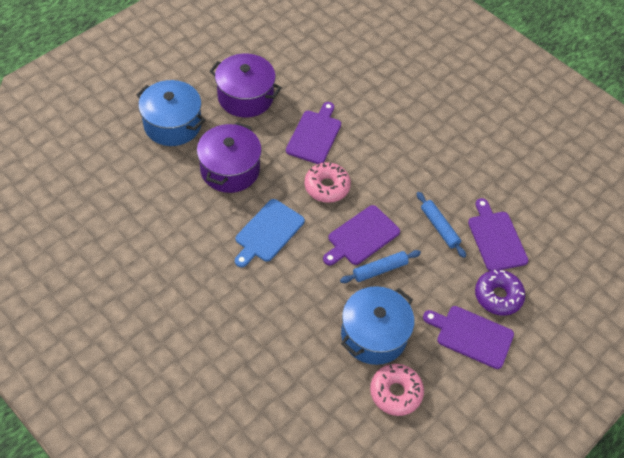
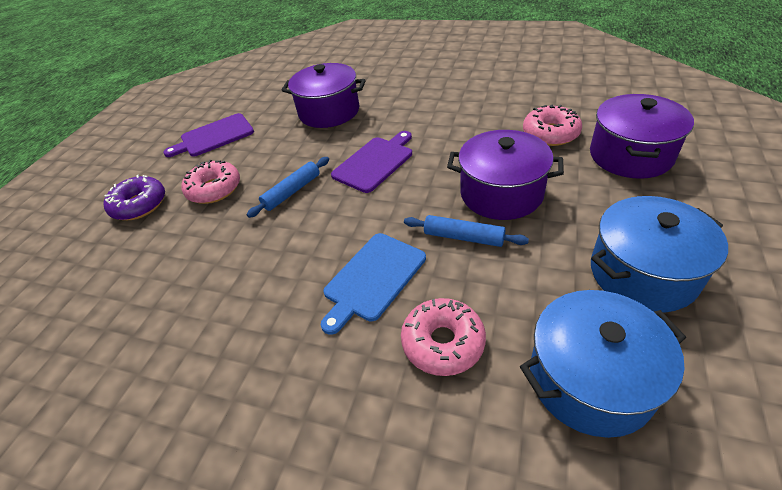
pink donut: 2 -> 3
purple cutting board: 4 -> 2
purple pot: 2 -> 3

